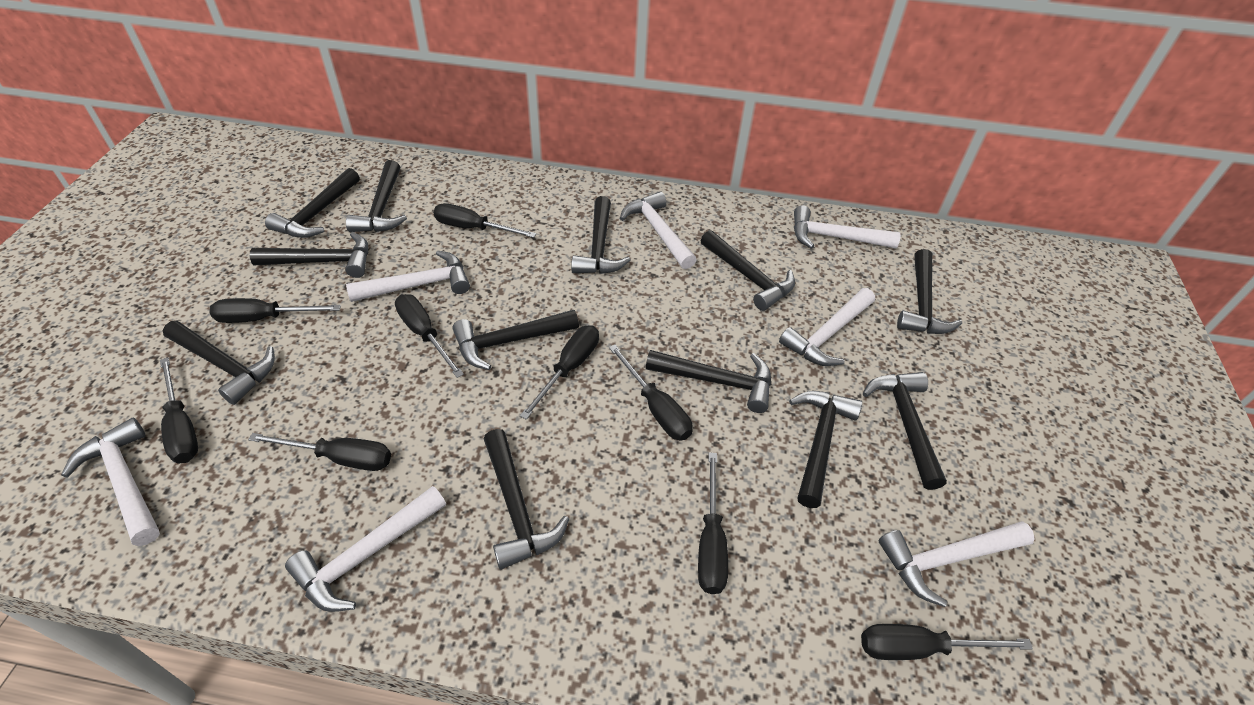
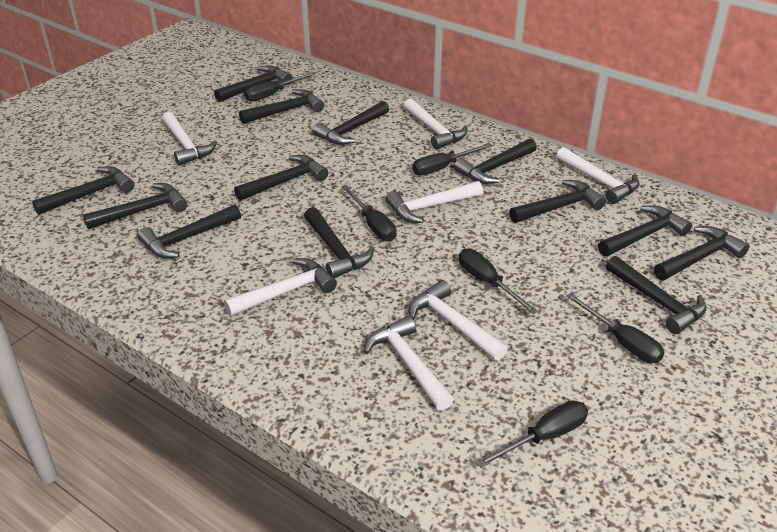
black hammer: 12 -> 13
black screwdriver: 9 -> 6

